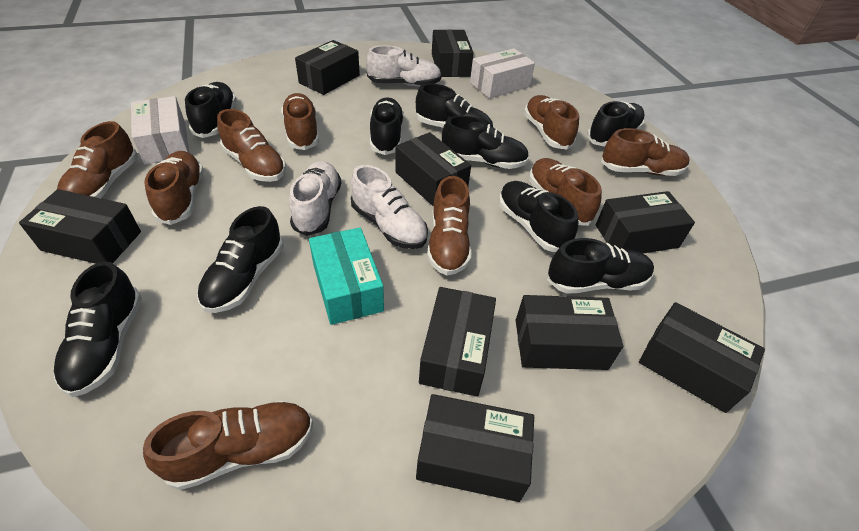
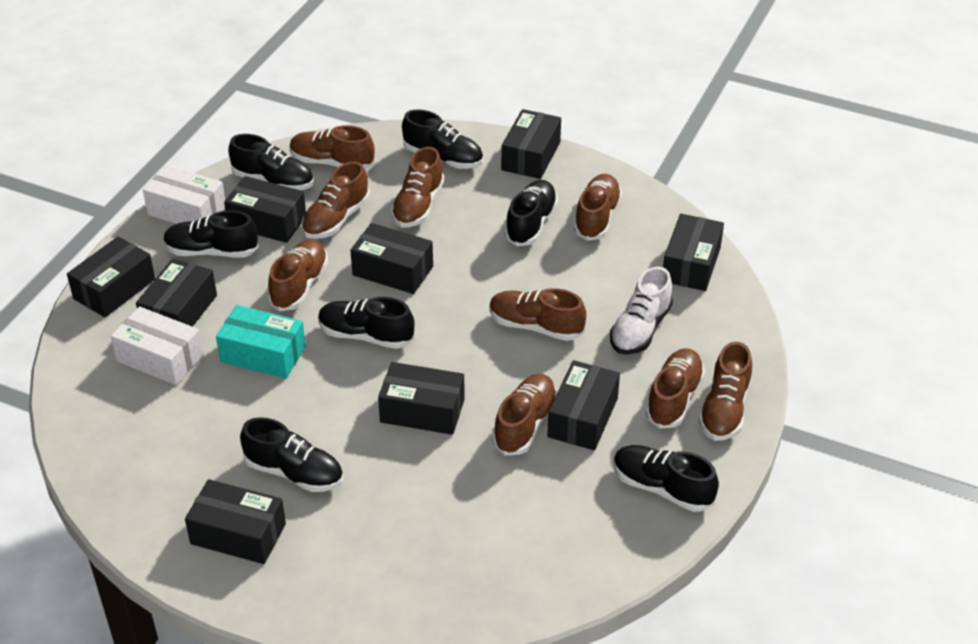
black shoe: 9 -> 7
white shoe: 3 -> 1

